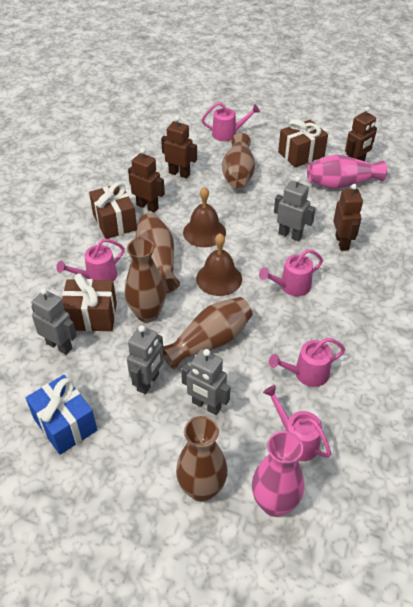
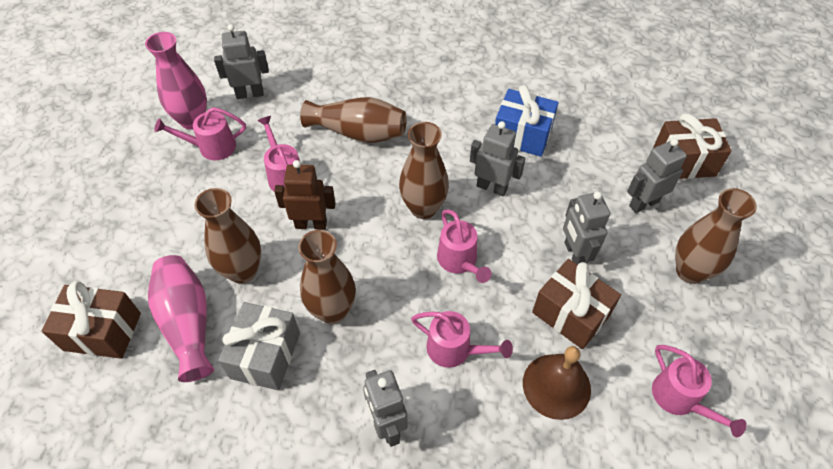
brown bell: 2 -> 1
brown robot: 4 -> 1
grey gift: 0 -> 1
grey robot: 4 -> 5

